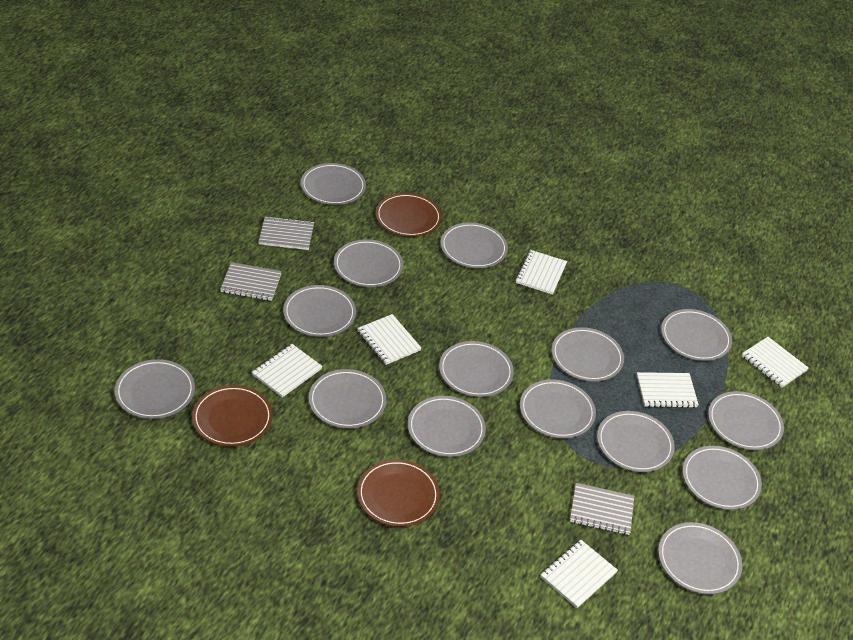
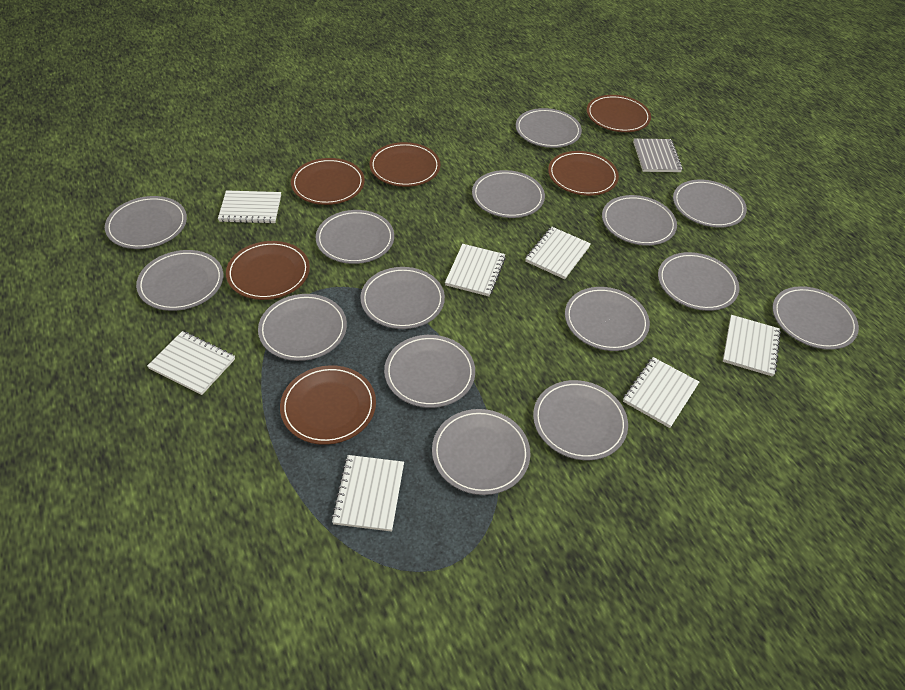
brown plate: 3 -> 6
grey notebook: 3 -> 1
white notebook: 6 -> 7

